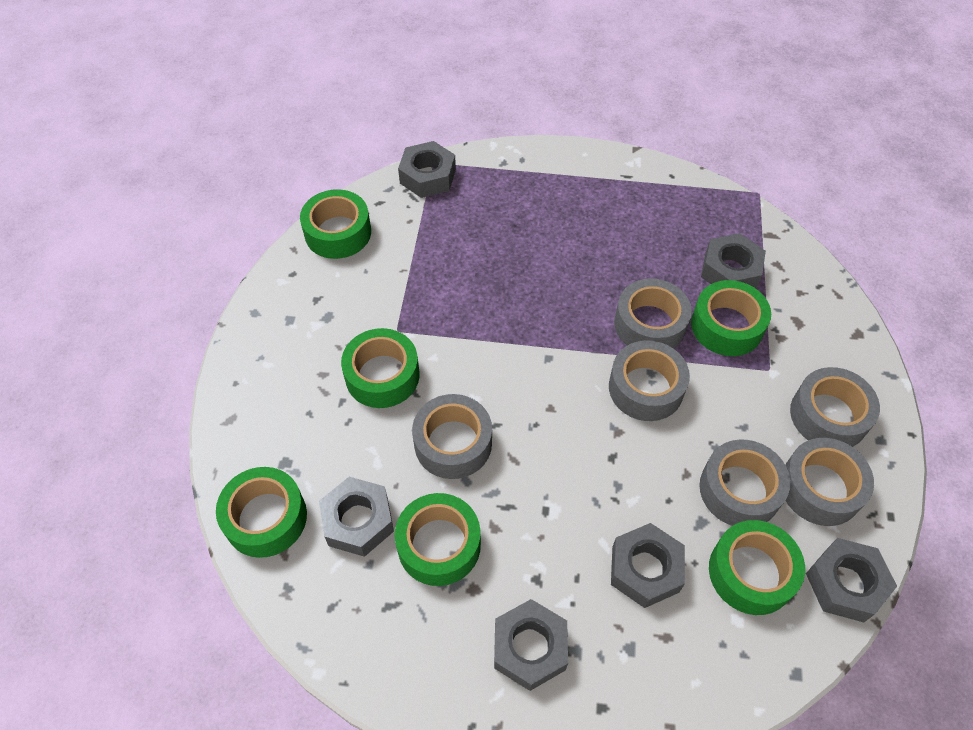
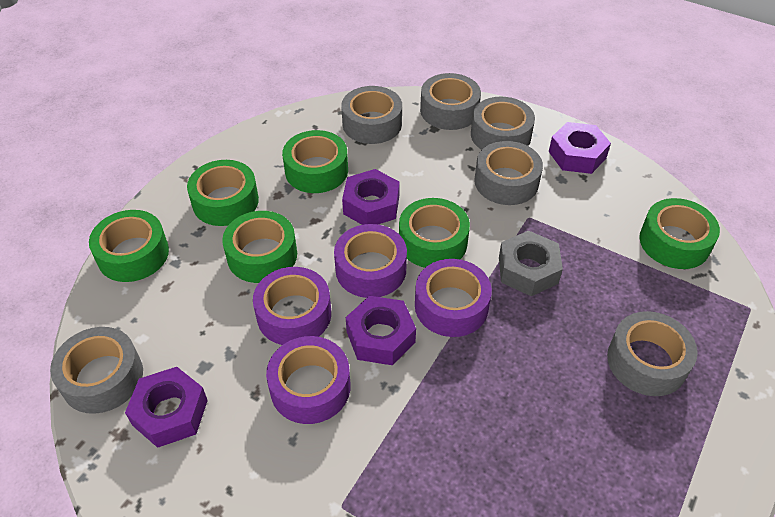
grey nut: 6 -> 1
purple nut: 0 -> 4
purple tape: 0 -> 4

